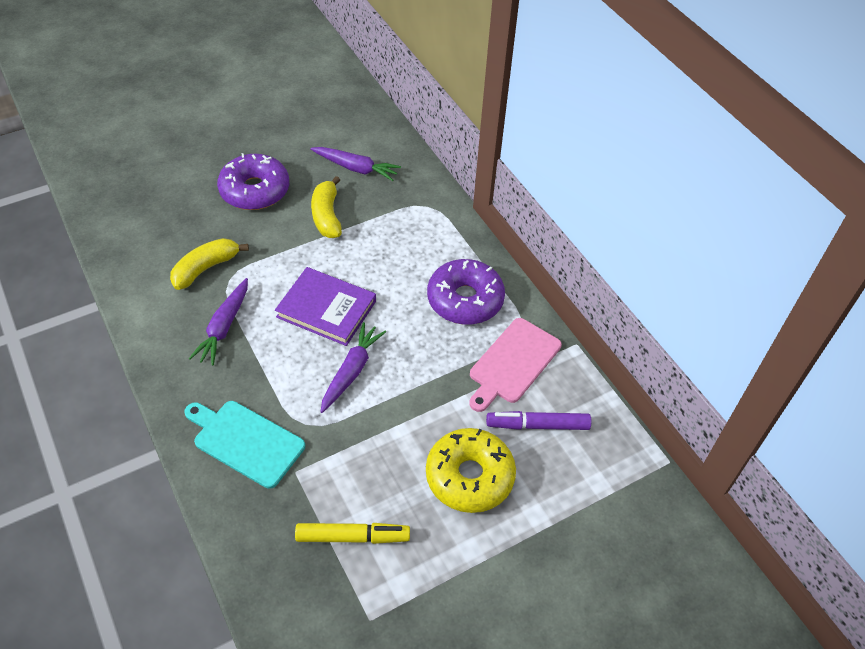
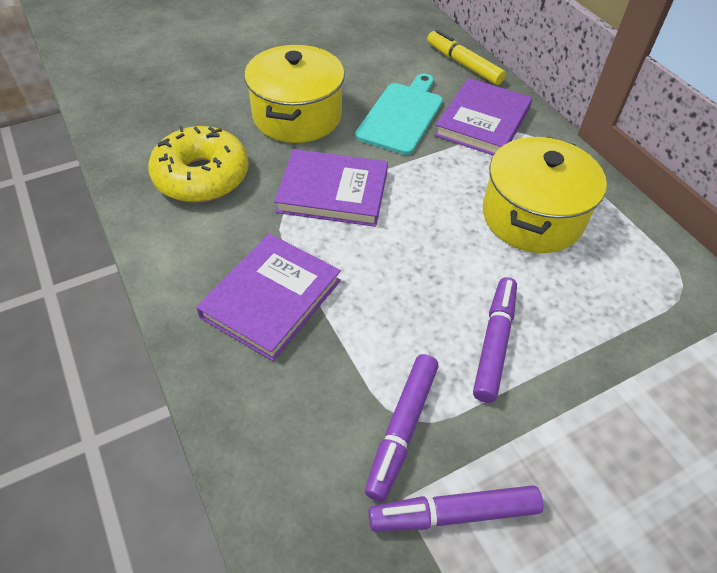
pink cutting board: 1 -> 0
purple book: 1 -> 3
purple carrot: 3 -> 0
purple donut: 2 -> 0
purple marker: 1 -> 3
yellow banana: 2 -> 0
yellow pot: 0 -> 2

